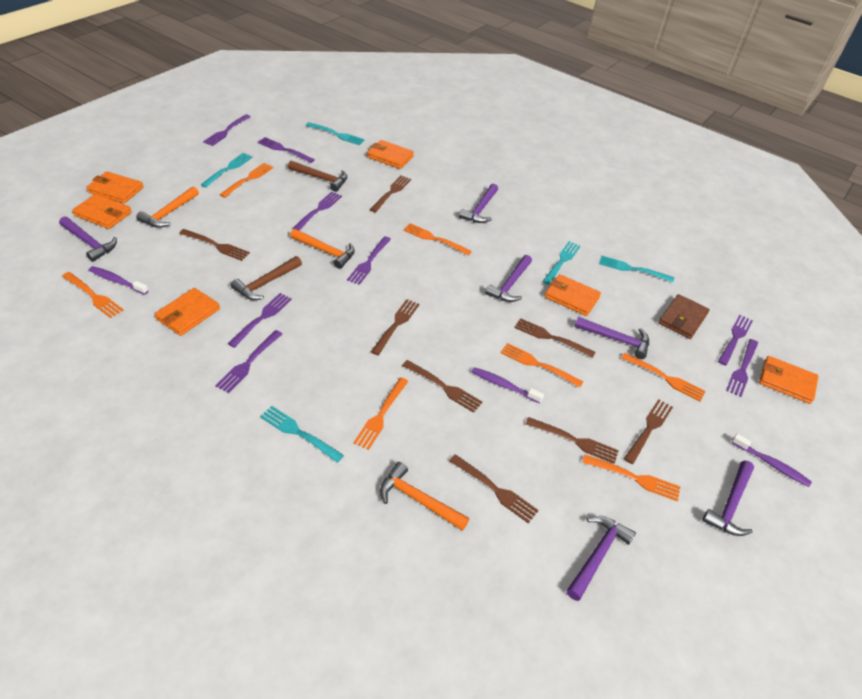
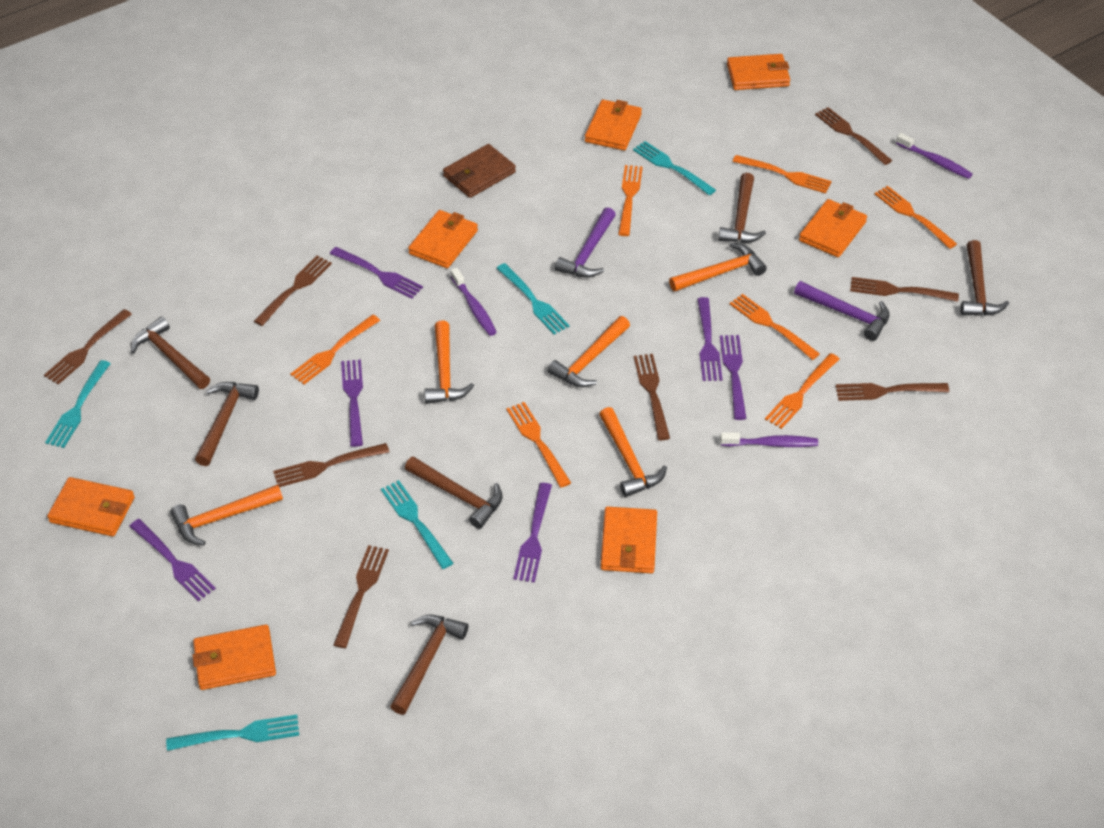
brown hammer: 2 -> 6
orange hammer: 3 -> 5
orange wallet: 6 -> 7
purple fork: 8 -> 6
purple hammer: 6 -> 2

